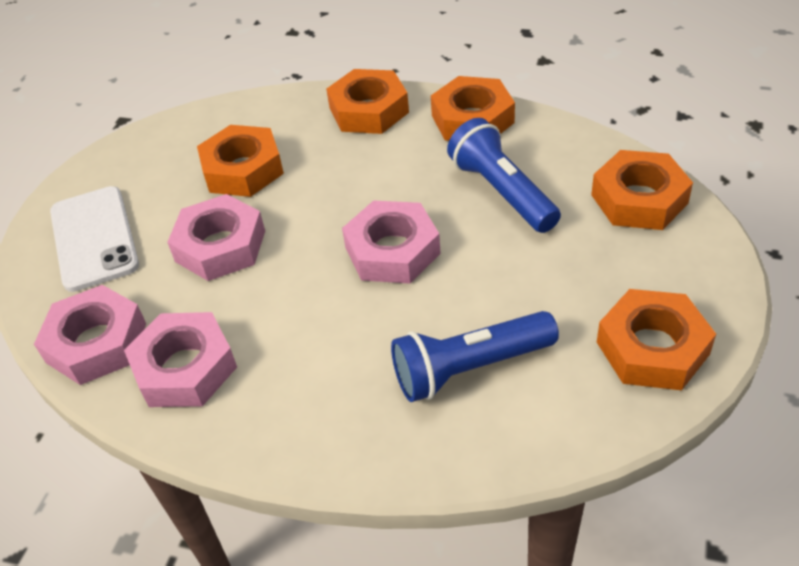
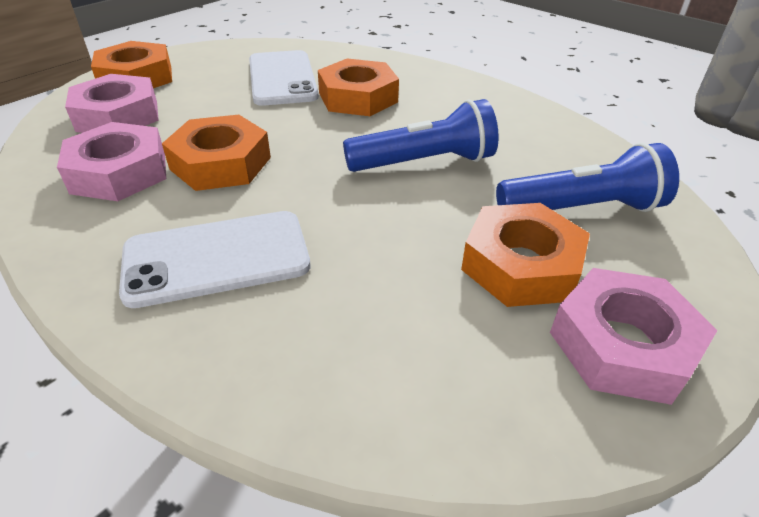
orange nut: 5 -> 4
pink nut: 4 -> 3
white phone: 1 -> 2

